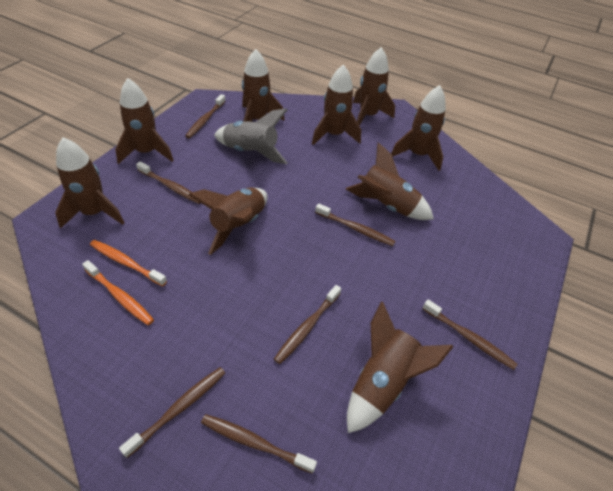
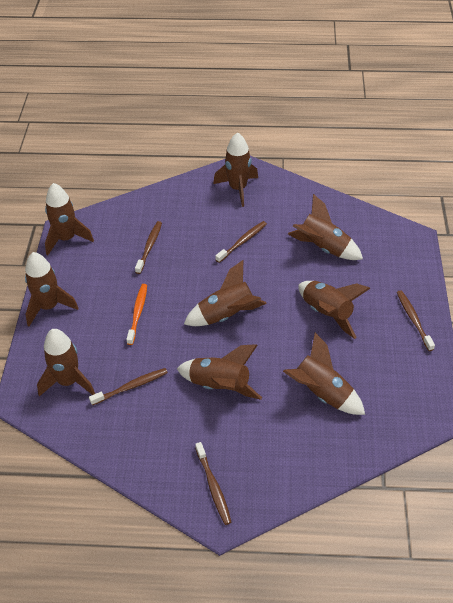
brown toothbrush: 7 -> 5
grey rocket: 1 -> 0
orange toothbrush: 2 -> 1

